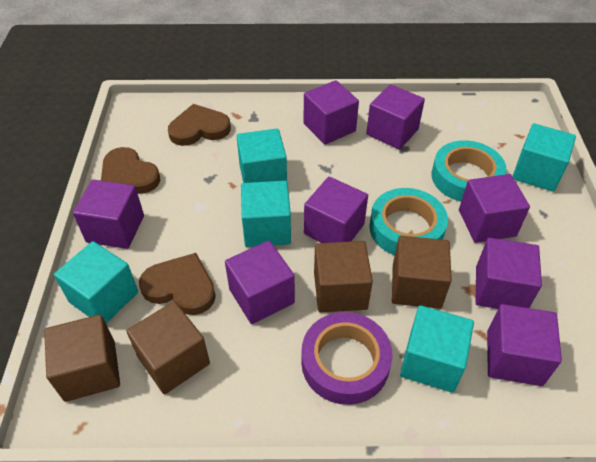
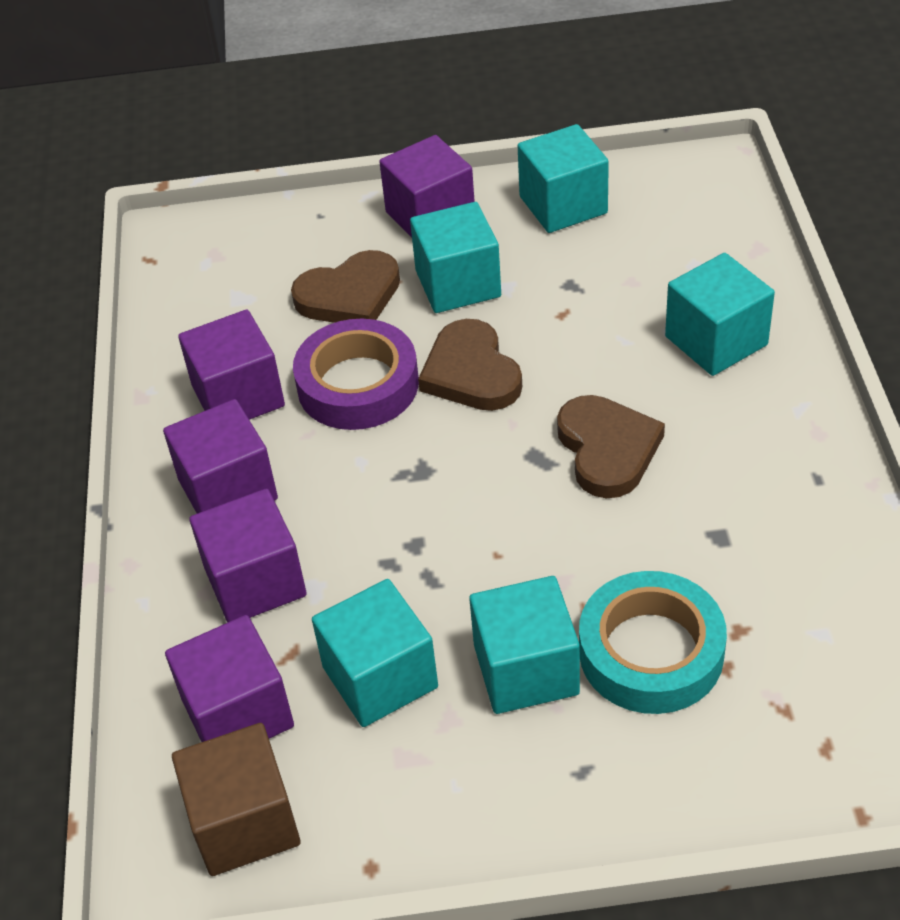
brown cube: 4 -> 1
purple cube: 8 -> 5
turquoise tape: 2 -> 1

